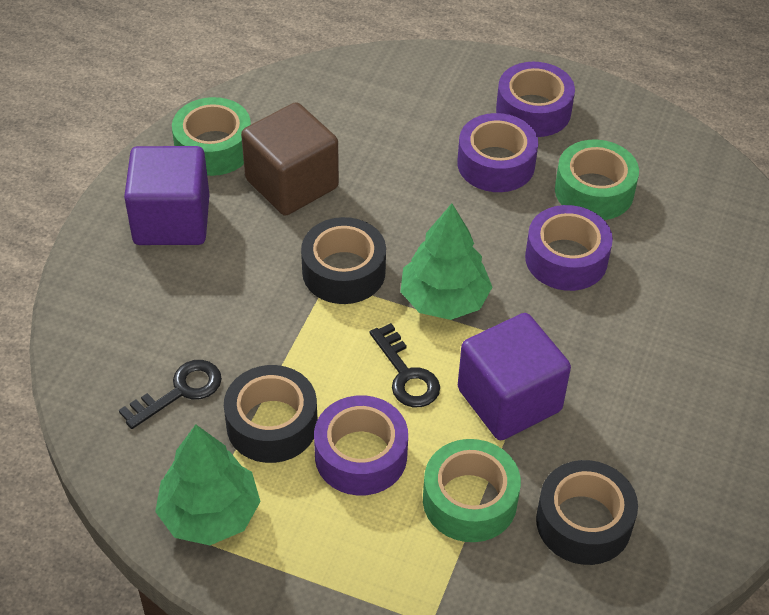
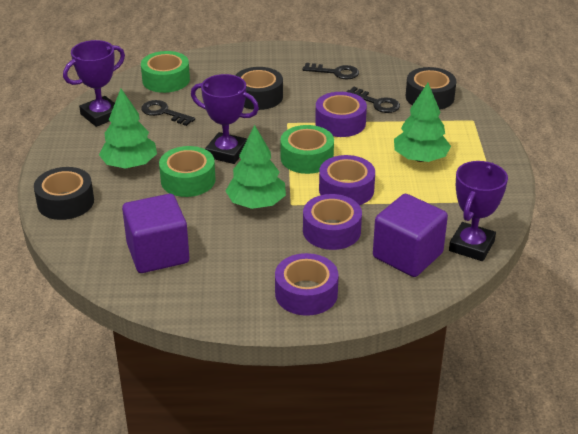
black key: 2 -> 3
brown cube: 1 -> 0
green tree: 2 -> 3
purple trophy: 0 -> 3

